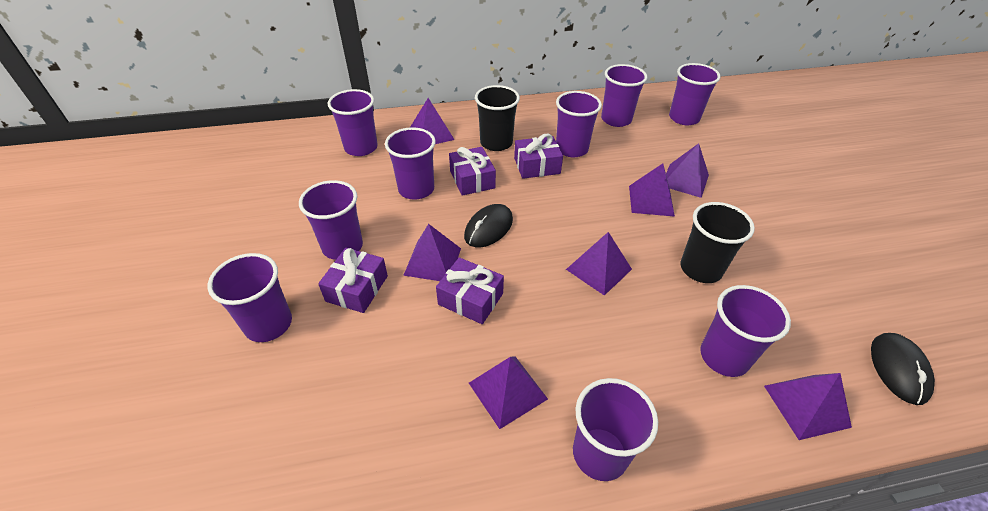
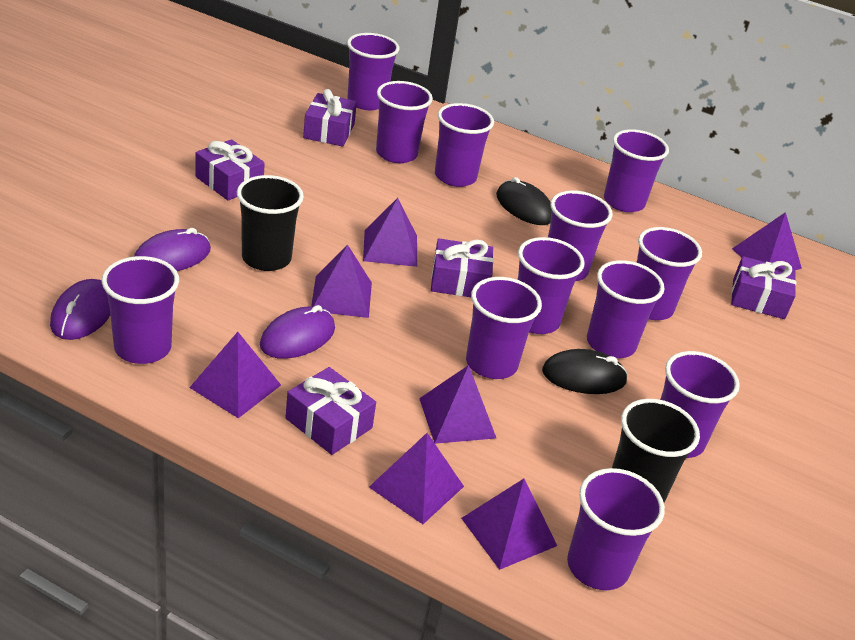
purple cup: 9 -> 12
purple gift: 4 -> 5
purple mouse: 0 -> 3

